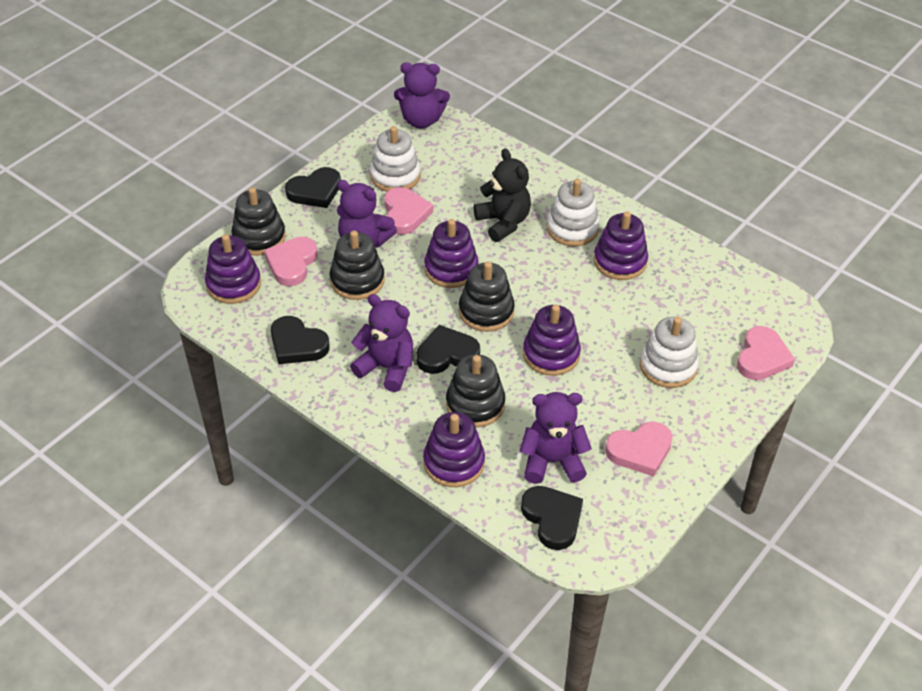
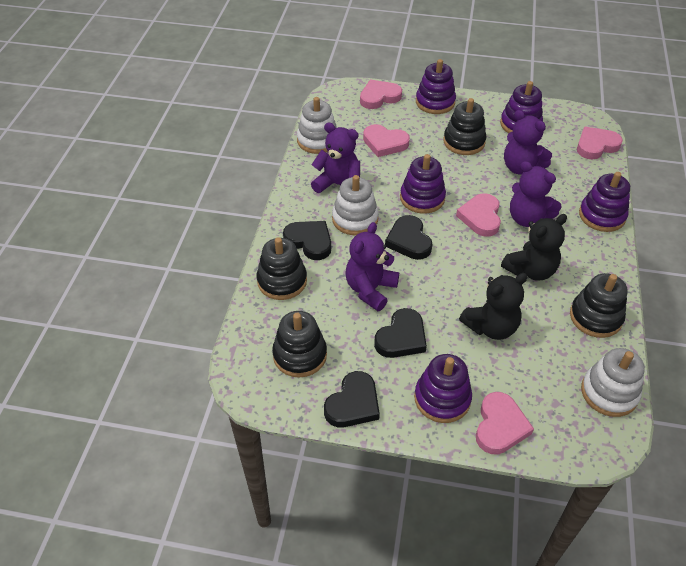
black teddy bear: 1 -> 2
pink heart: 4 -> 5

